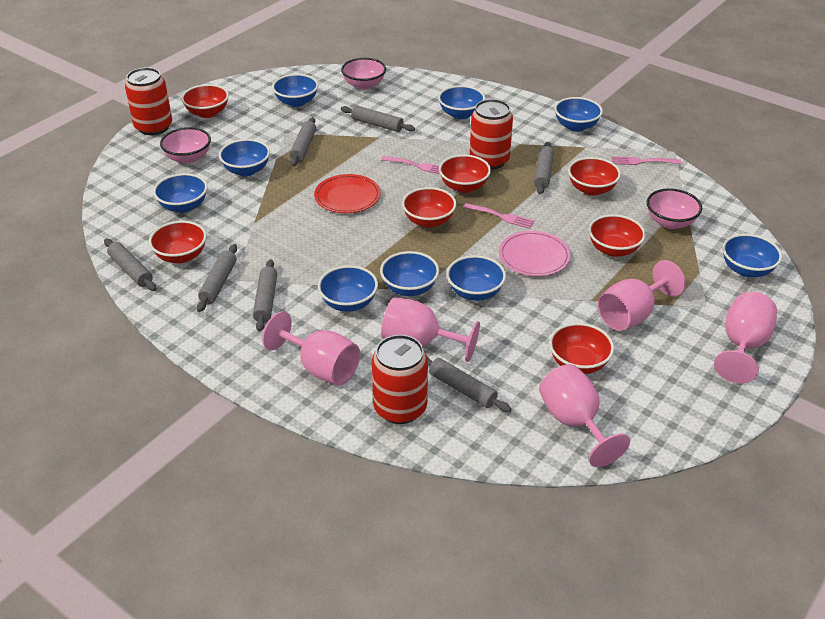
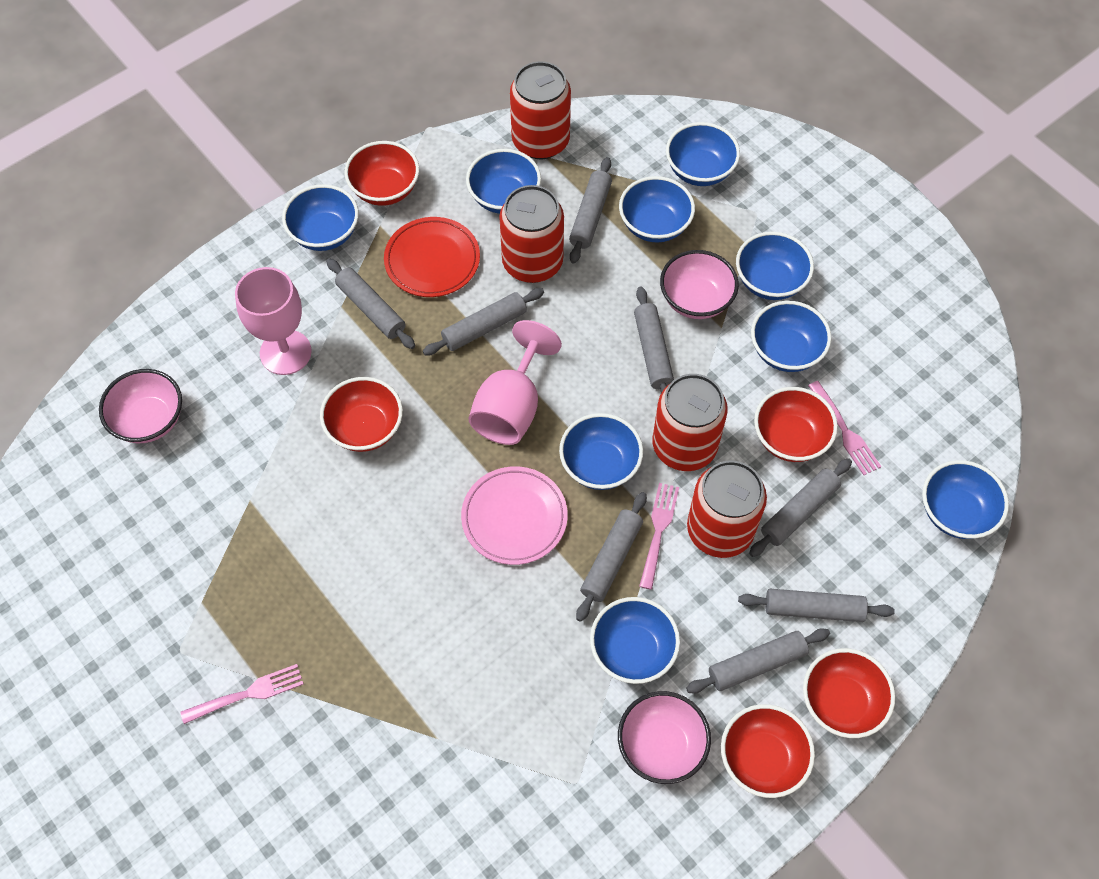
grey rolling pin: 7 -> 8
pink goblet: 5 -> 2
red bowl: 7 -> 5
red can: 3 -> 4

